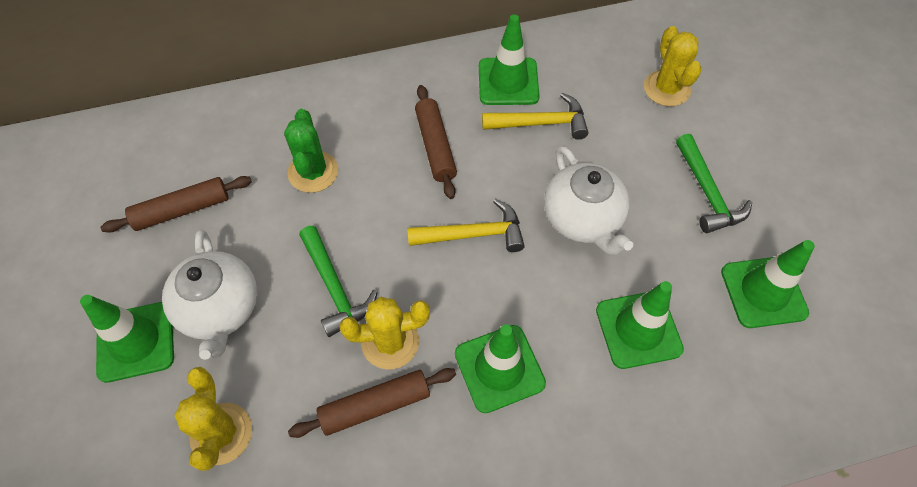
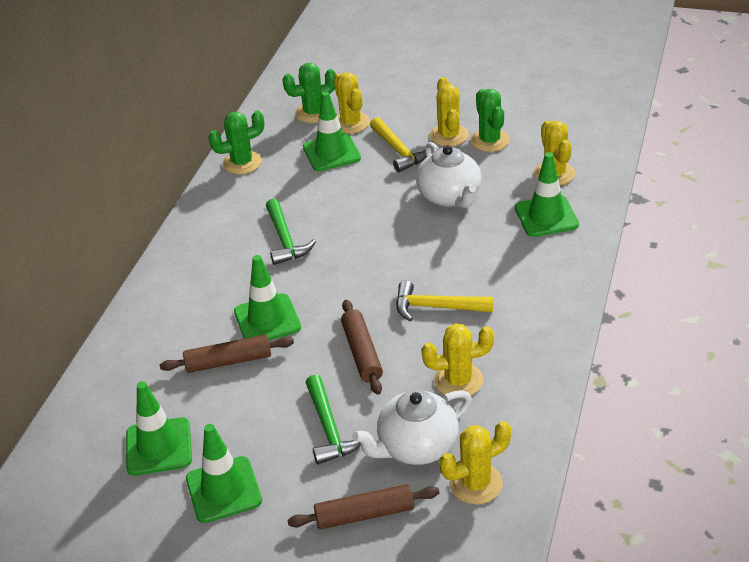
green cactus: 1 -> 3
yellow cactus: 3 -> 5

